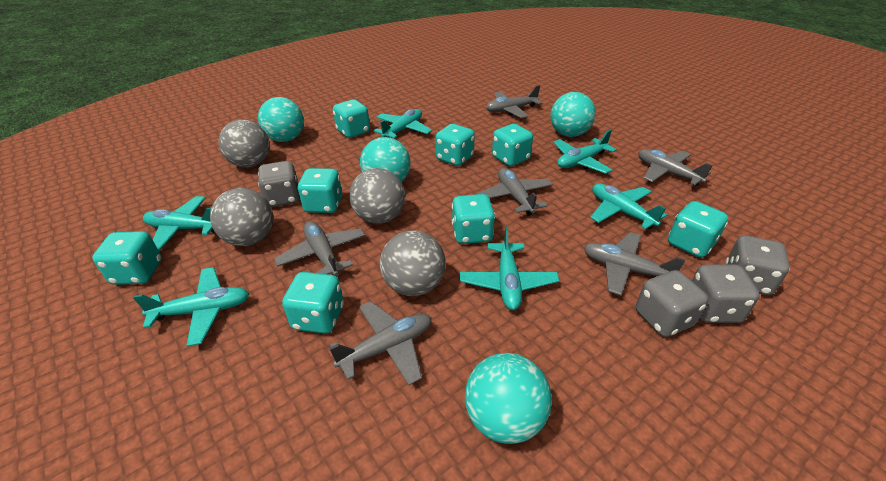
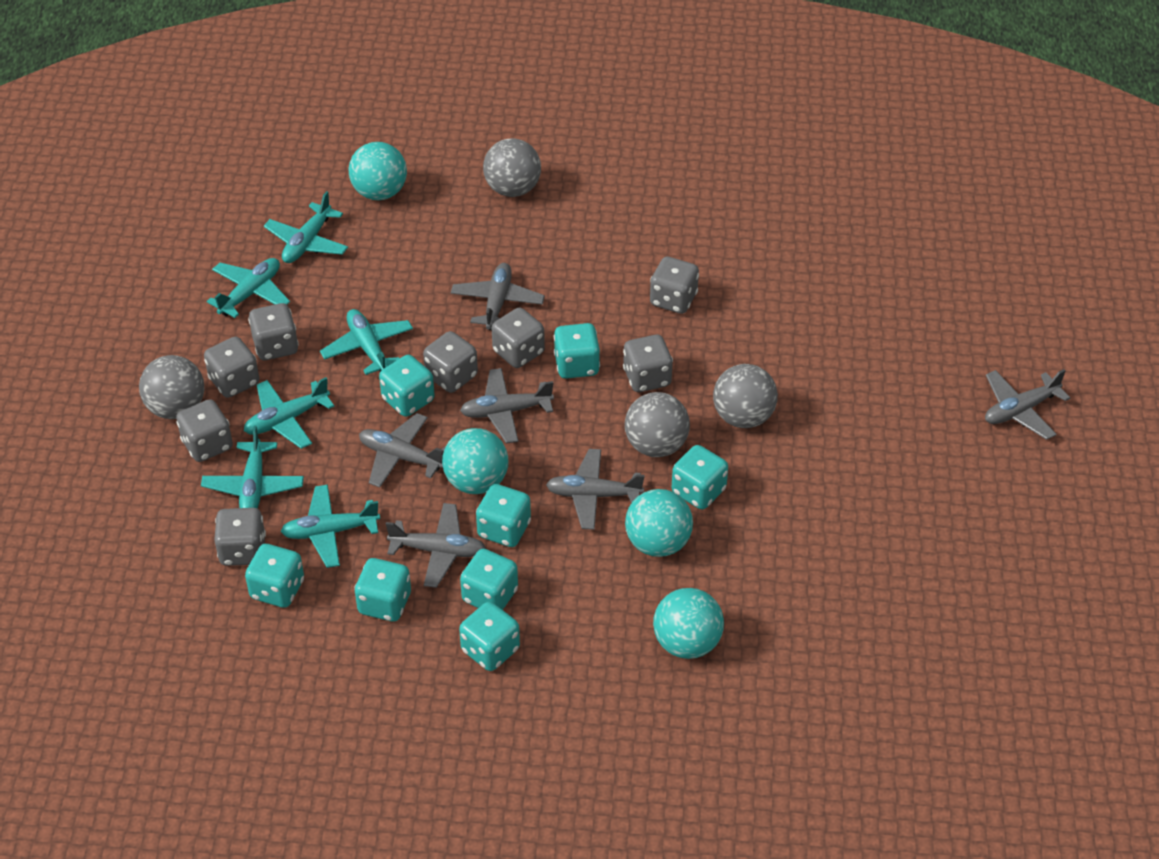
grey dice: 4 -> 8

